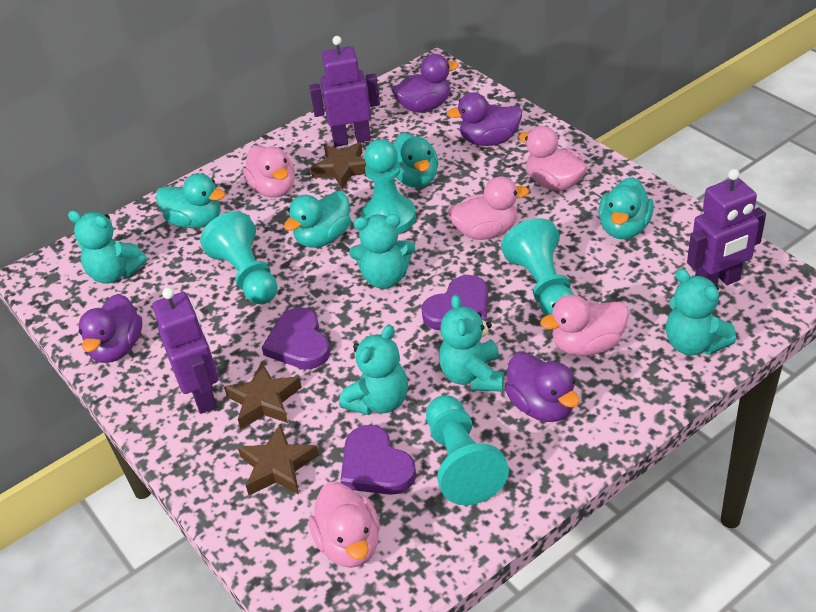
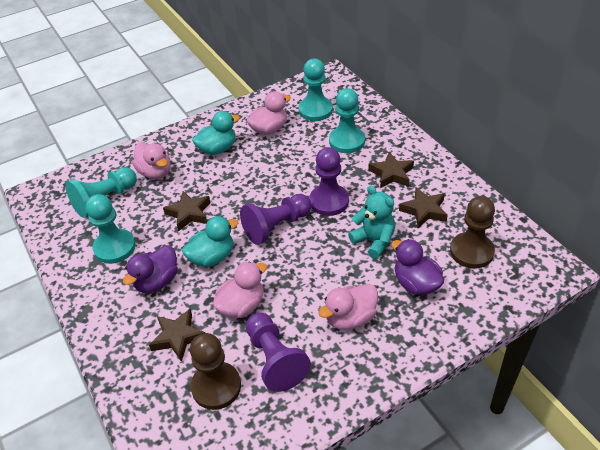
brown pawn: 0 -> 2
brown star: 3 -> 4
pink duck: 5 -> 4
purple duck: 4 -> 2
purple heart: 3 -> 0
purple pawn: 0 -> 3
purple robot: 3 -> 0
turquoise duck: 4 -> 2
turquoise teddy bear: 5 -> 1

